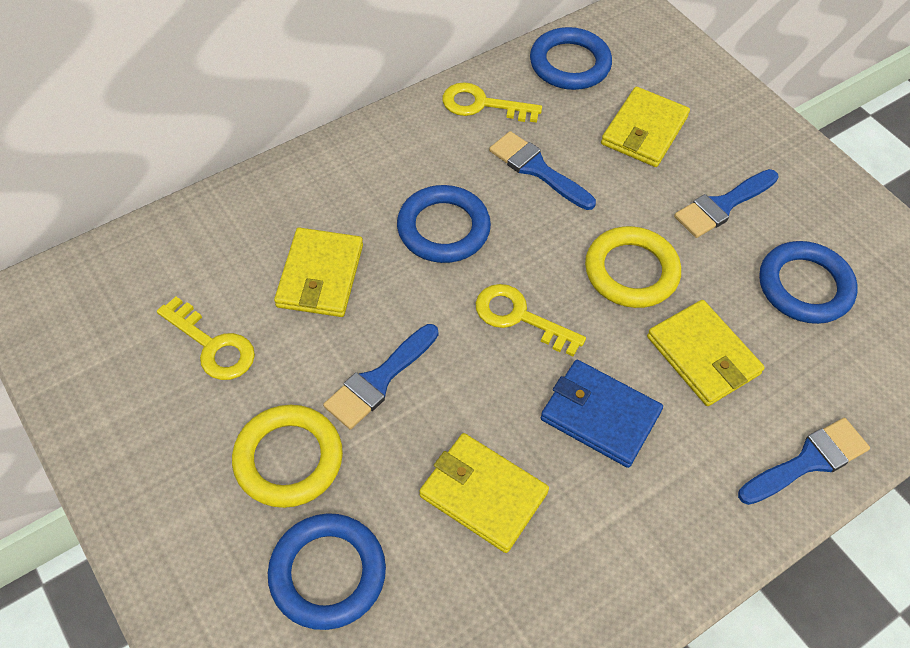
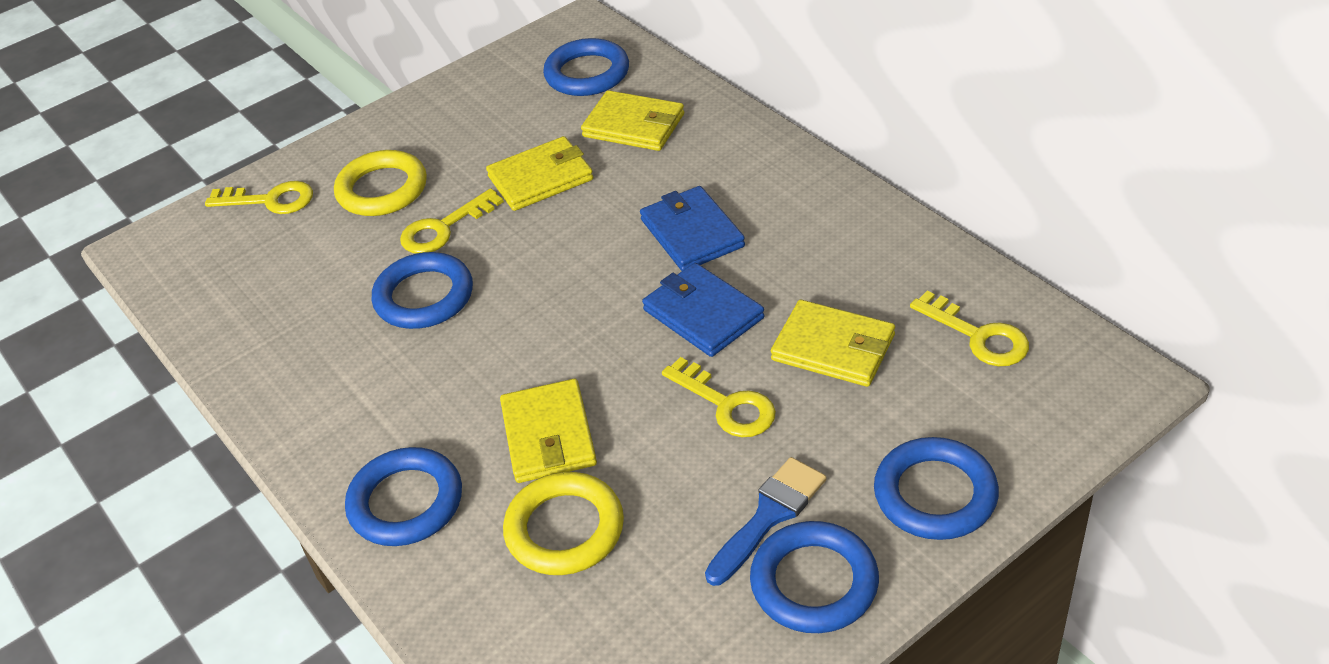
blue brush: 4 -> 1
blue ring: 4 -> 5
blue wallet: 1 -> 2
yellow key: 3 -> 4

